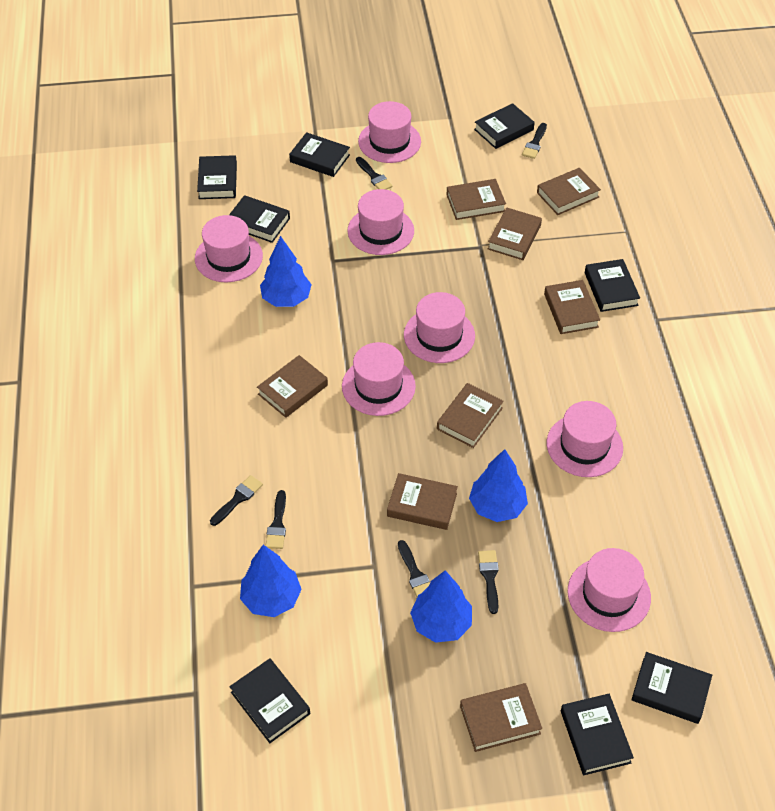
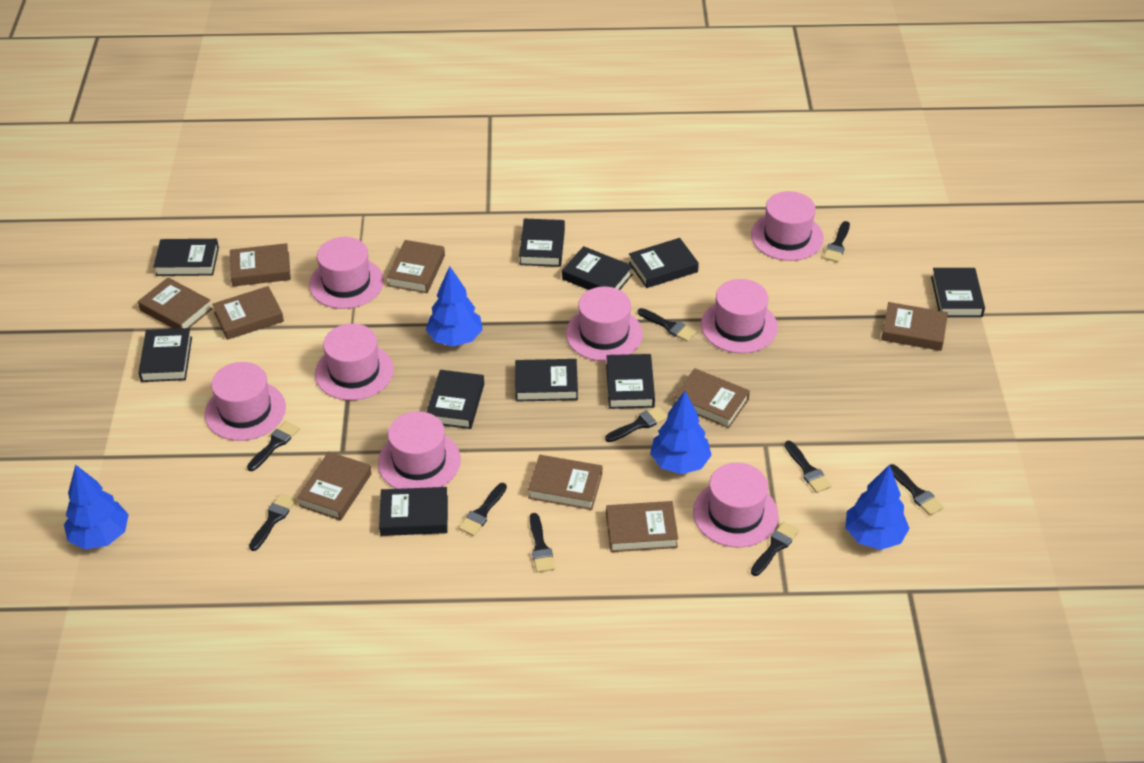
black book: 8 -> 10
black brush: 6 -> 10
brown book: 8 -> 9
pink hat: 7 -> 8

